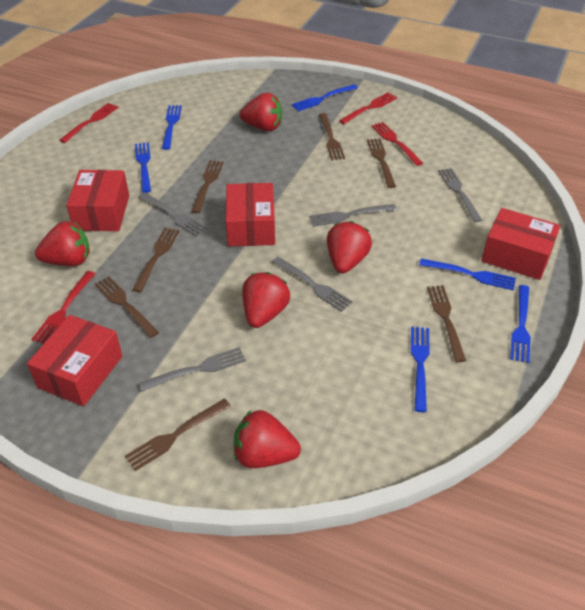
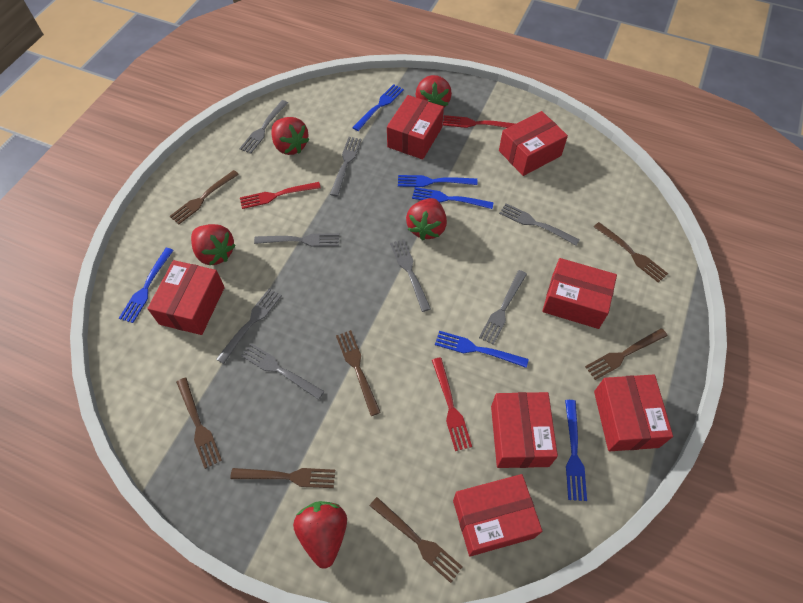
grey fork: 5 -> 8
red box: 4 -> 7
red fork: 4 -> 3

